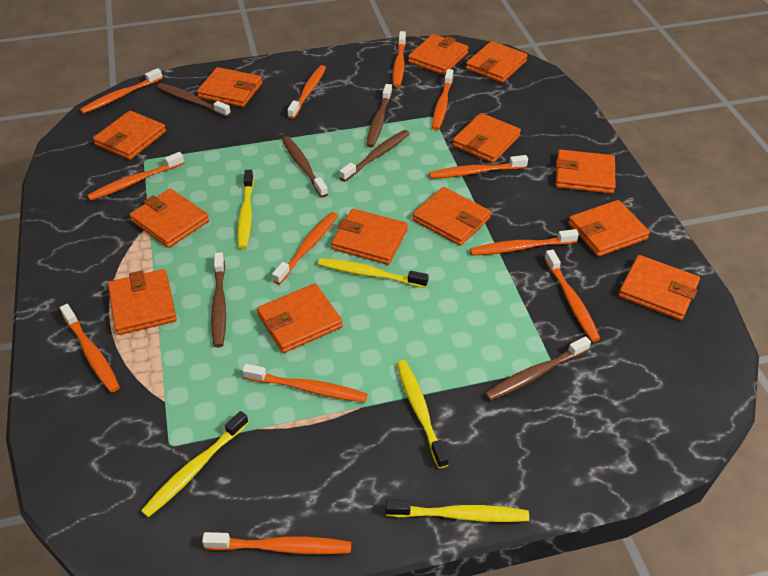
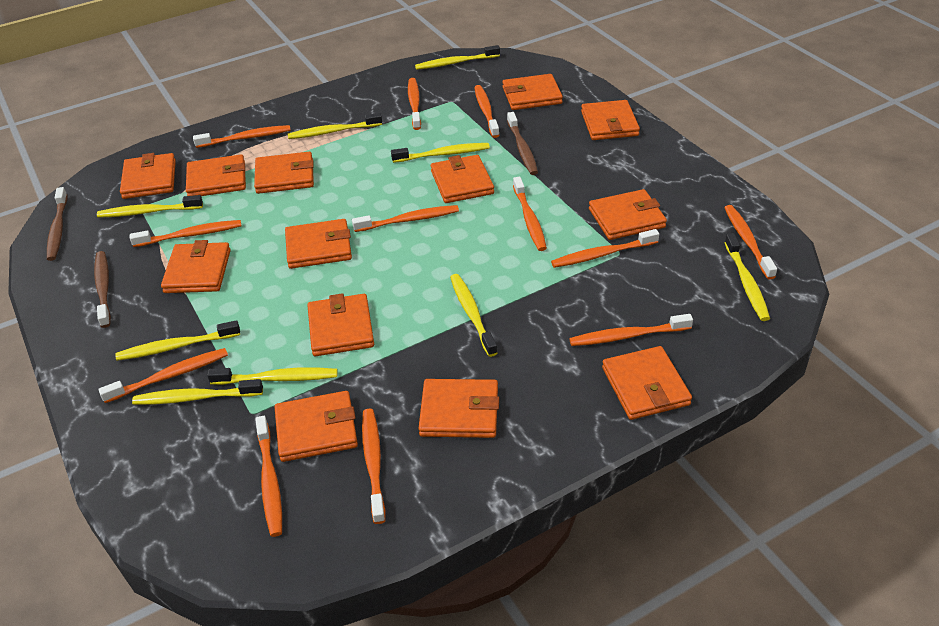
brown toothbrush: 6 -> 3
yellow toothbrush: 5 -> 9

